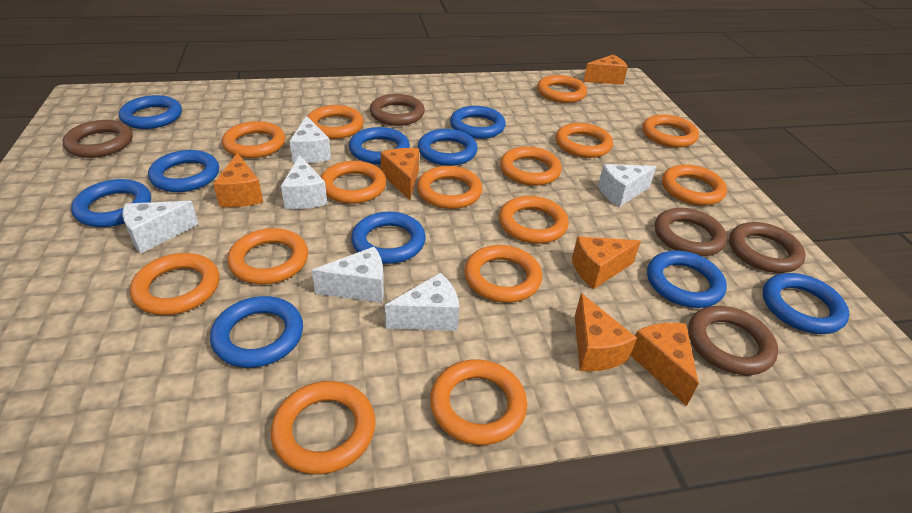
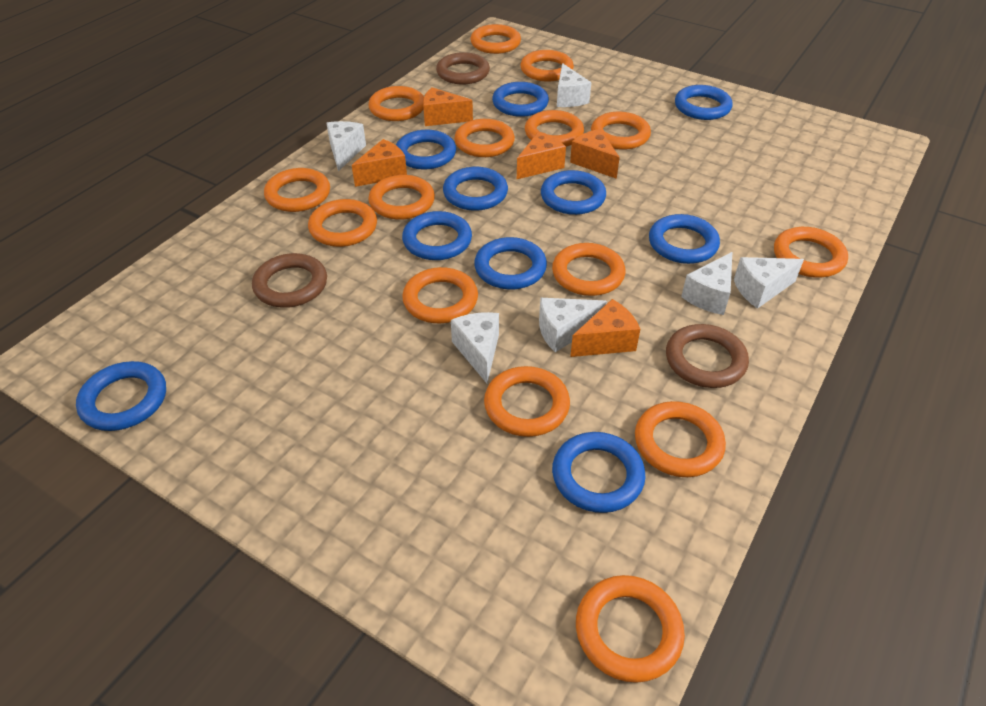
brown ring: 5 -> 3
orange cheese: 6 -> 5

